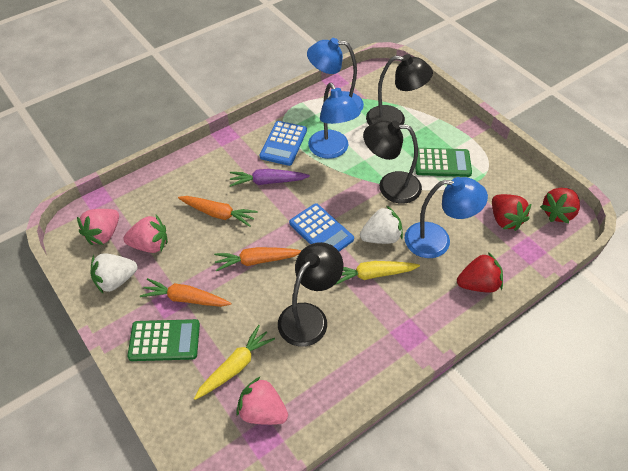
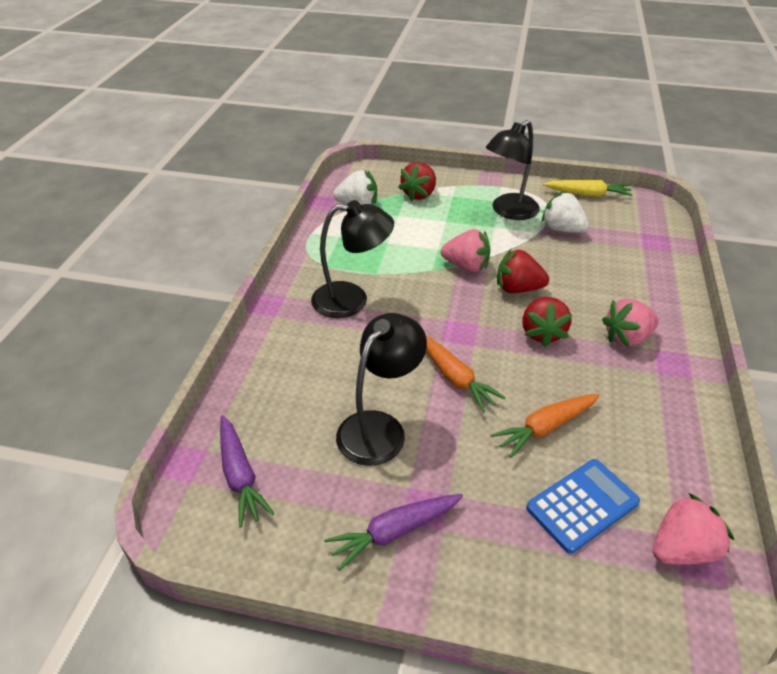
blue calculator: 2 -> 1
blue lamp: 3 -> 0
green calculator: 2 -> 0
orange carrot: 3 -> 2
purple carrot: 1 -> 2
yellow carrot: 2 -> 1

